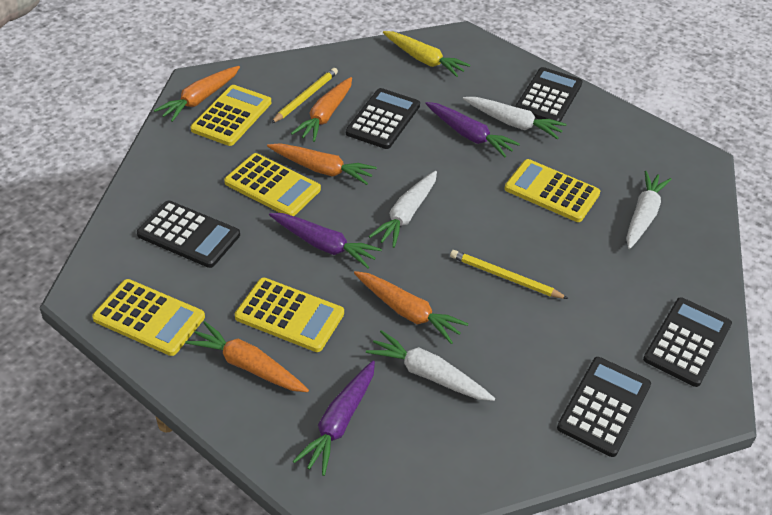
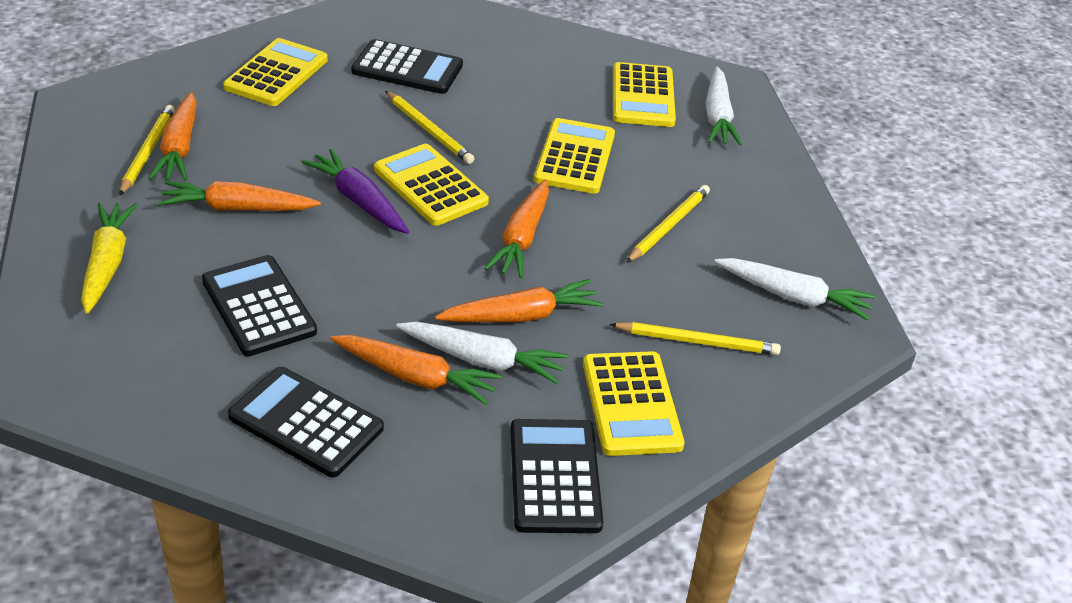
black calculator: 5 -> 4
purple carrot: 3 -> 1
white carrot: 4 -> 3
yellow pencil: 2 -> 4

